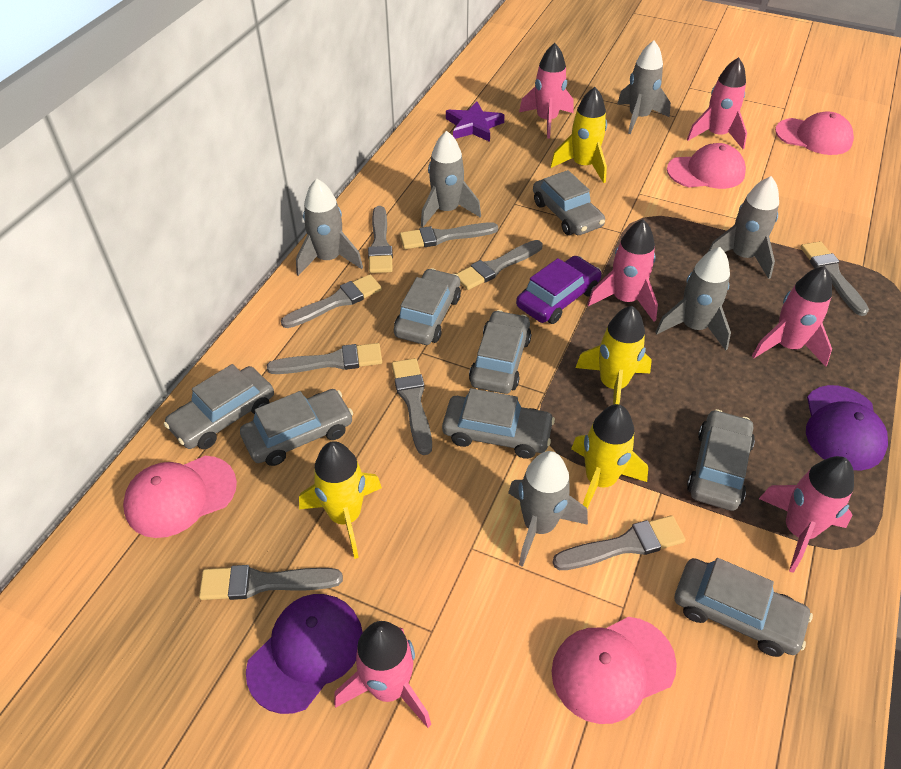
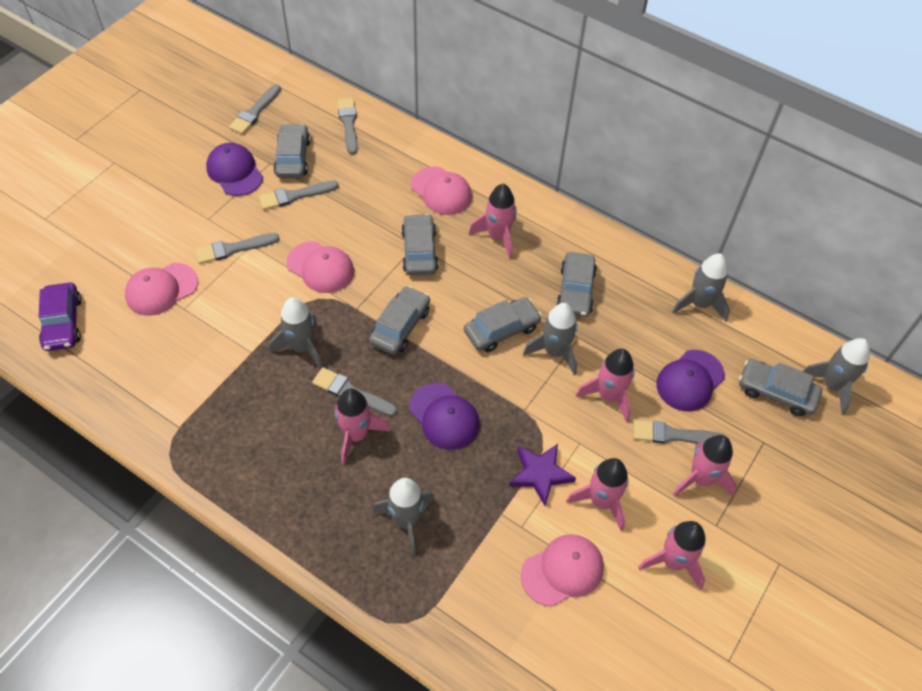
grey brush: 9 -> 6
grey car: 8 -> 6
grey rocket: 6 -> 5
purple cap: 2 -> 3
yellow rocket: 4 -> 0

